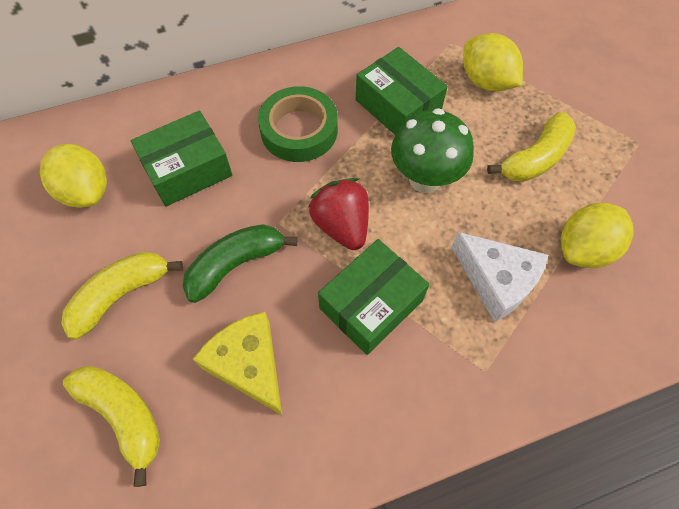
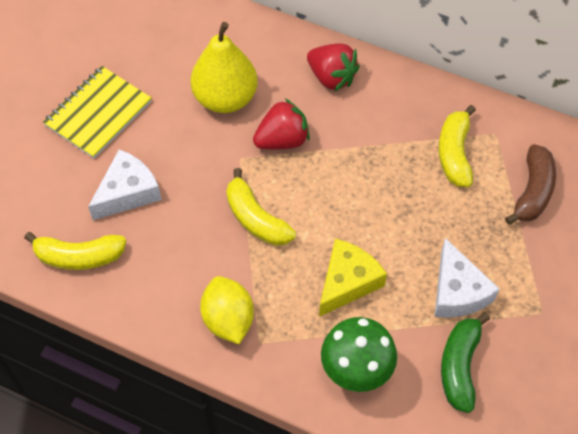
brown banana: 0 -> 1
green box: 3 -> 0
green tape: 1 -> 0
red strawberry: 1 -> 2
white cheese: 1 -> 2
yellow lemon: 3 -> 1
yellow notebook: 0 -> 1
yellow pear: 0 -> 1

